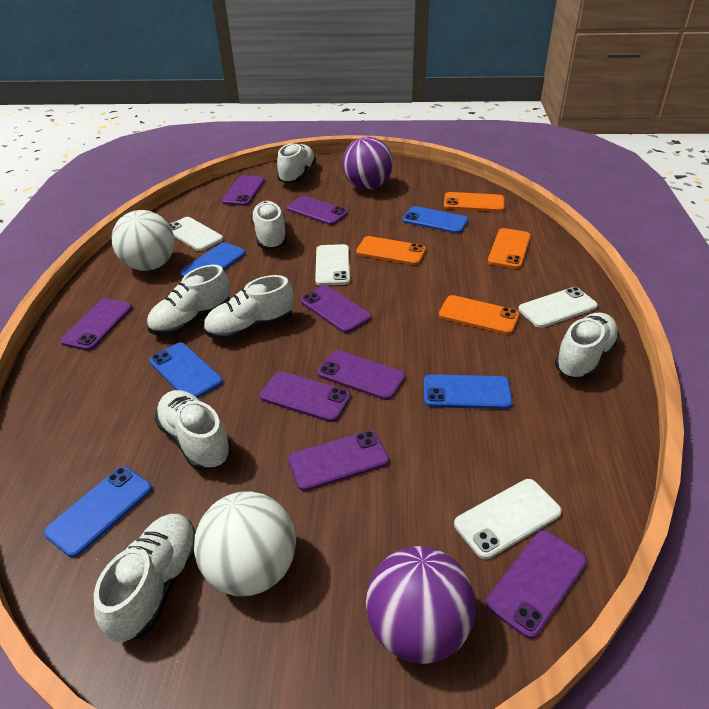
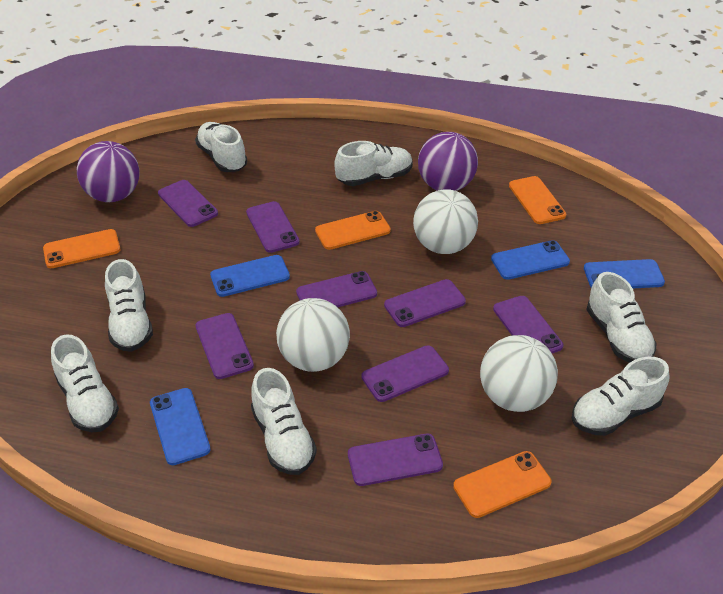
blue phone: 5 -> 4
white ball: 2 -> 3
white phone: 4 -> 0

